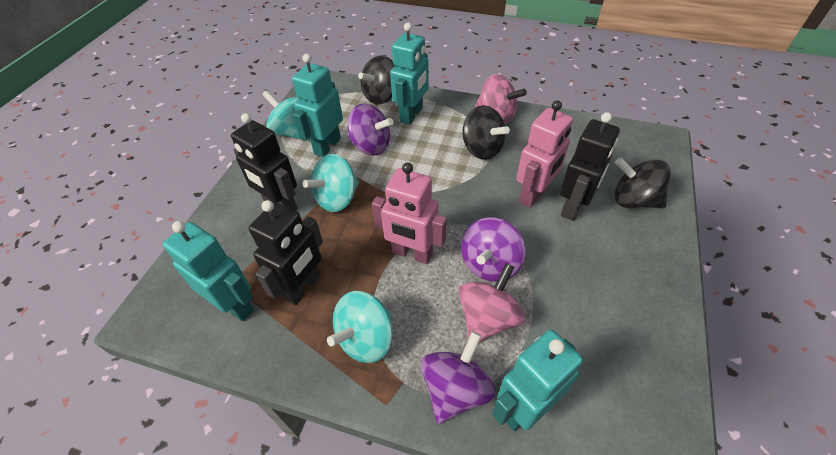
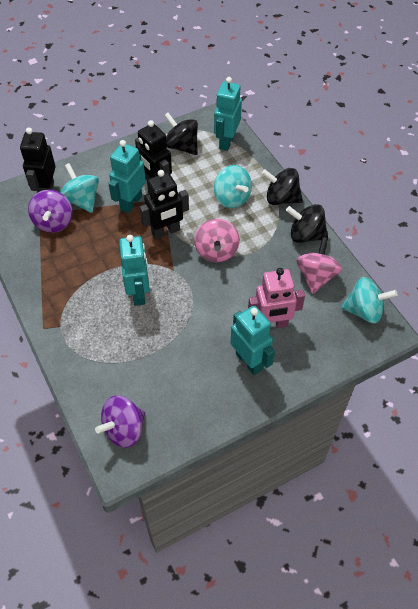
pink robot: 2 -> 1
purple spinning top: 3 -> 2

